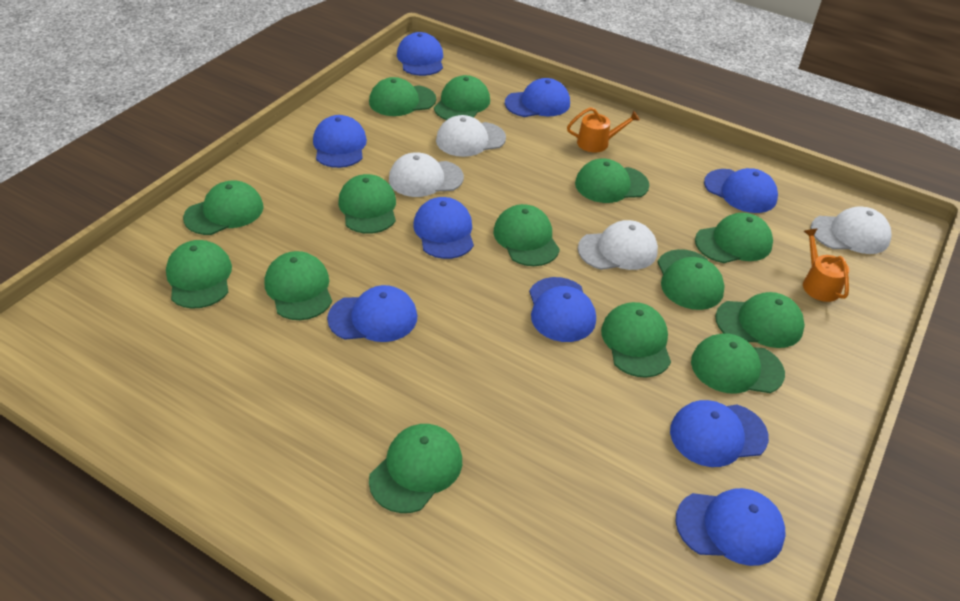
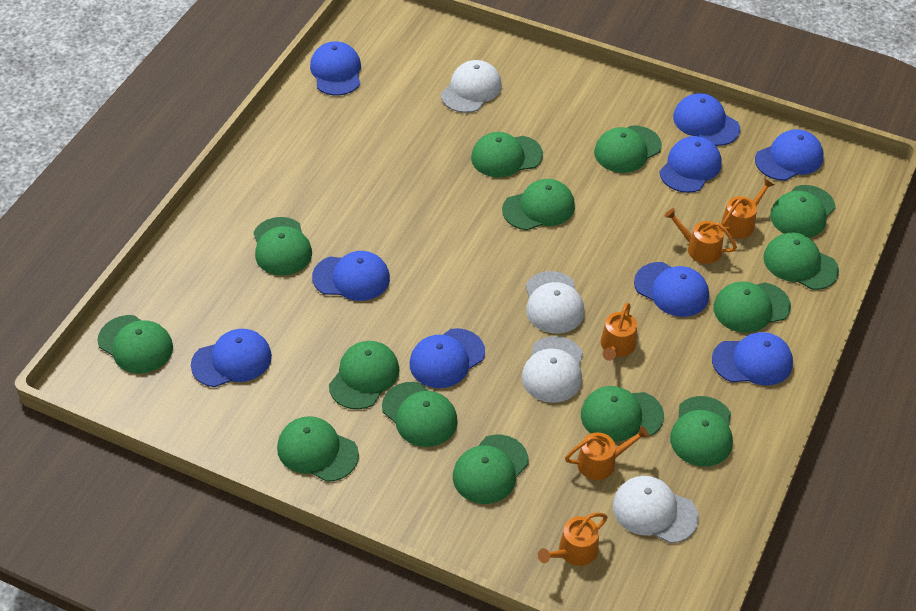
orange watering can: 2 -> 5

